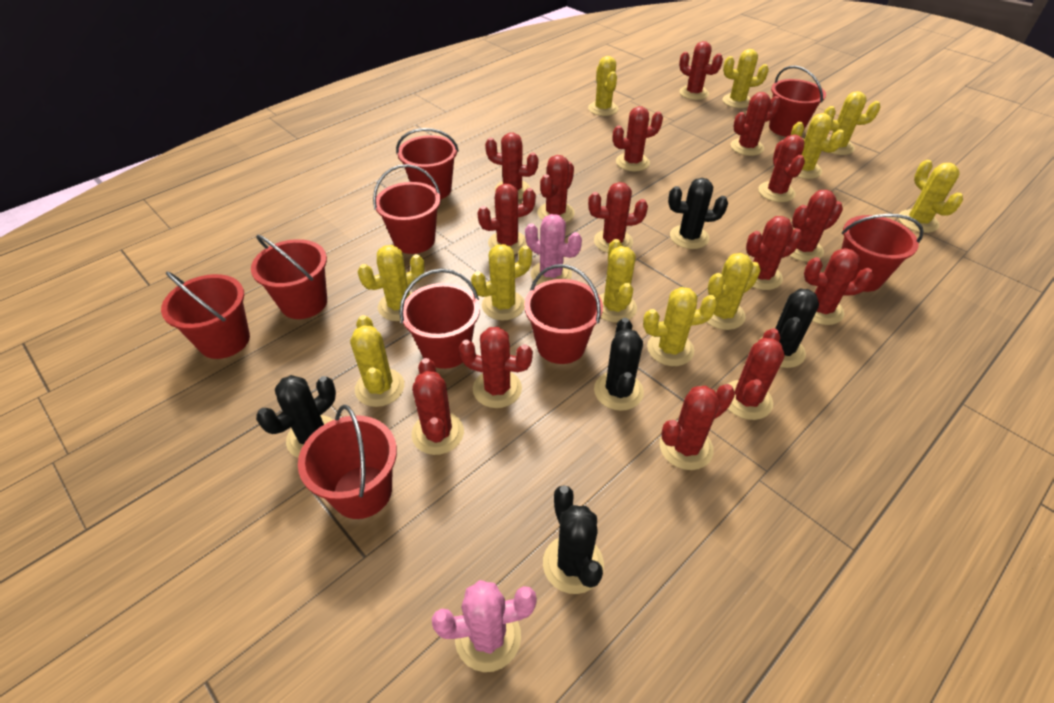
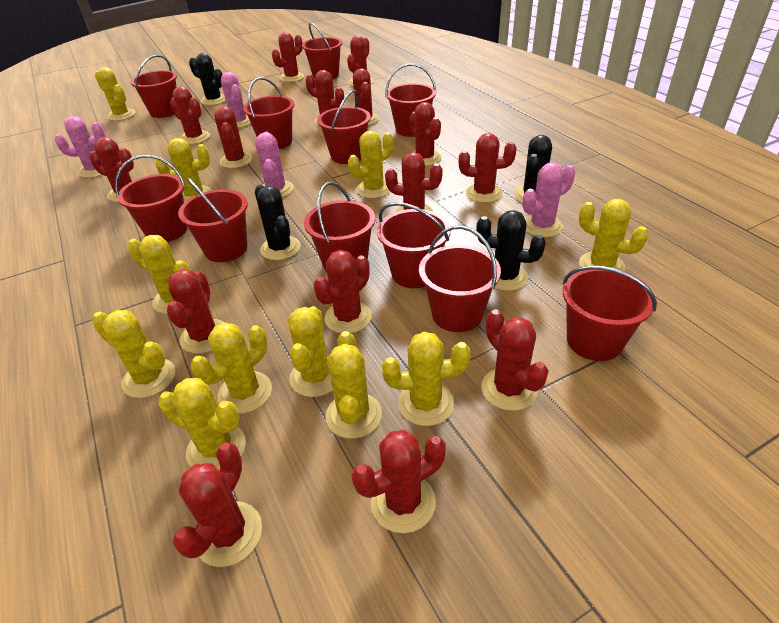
black cactus: 5 -> 4
pink cactus: 2 -> 4
red bucket: 9 -> 11

